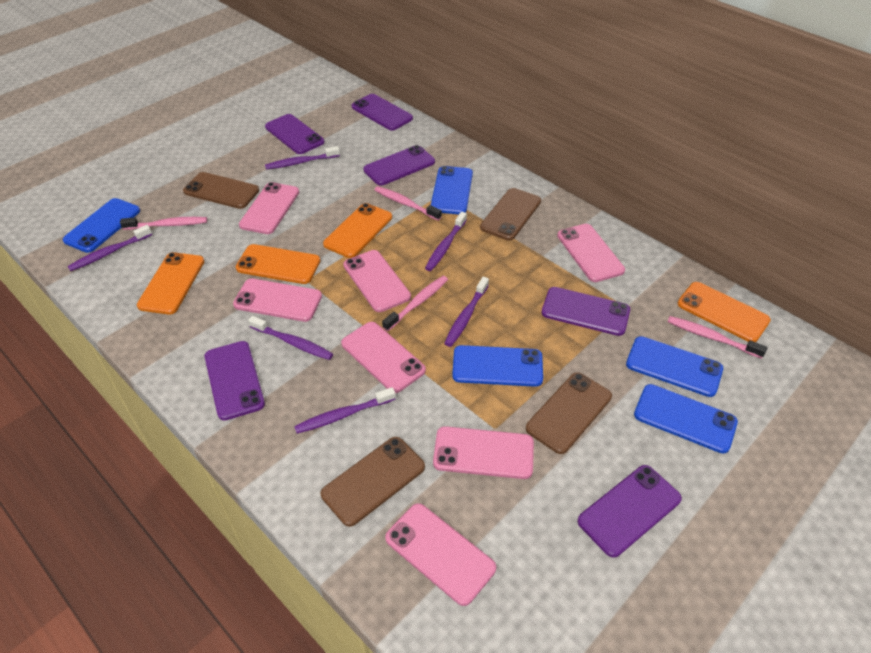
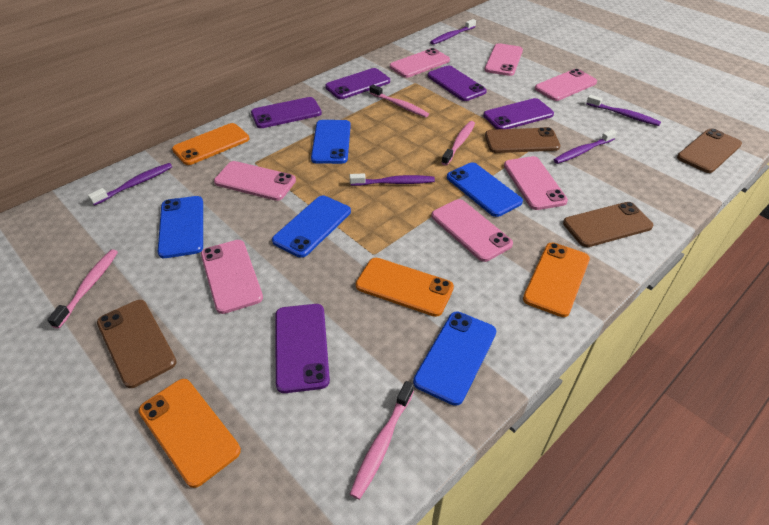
purple phone: 6 -> 5
purple toothbrush: 6 -> 5

